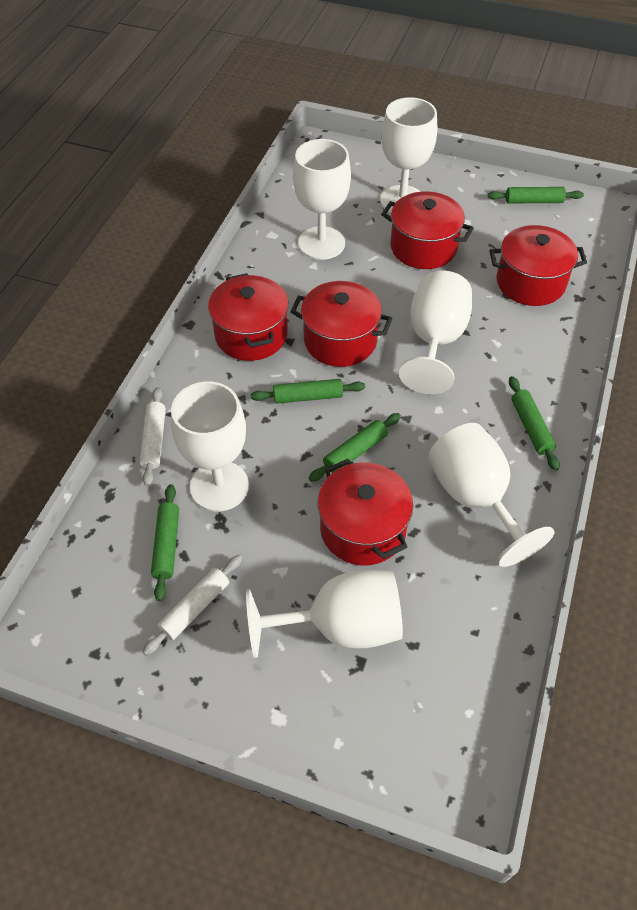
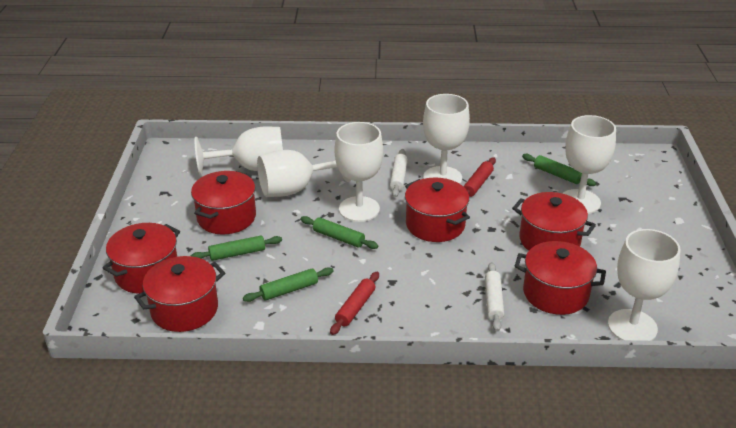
green rolling pin: 5 -> 4
red pot: 5 -> 6
red rolling pin: 0 -> 2

